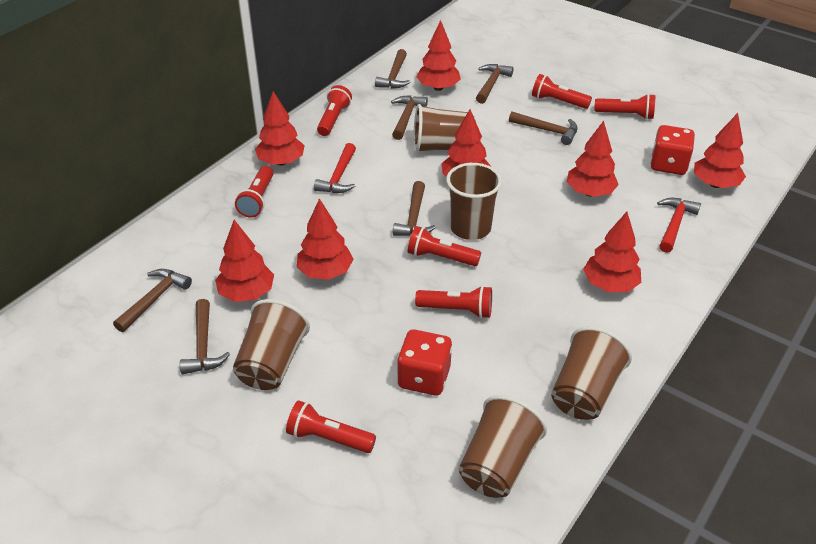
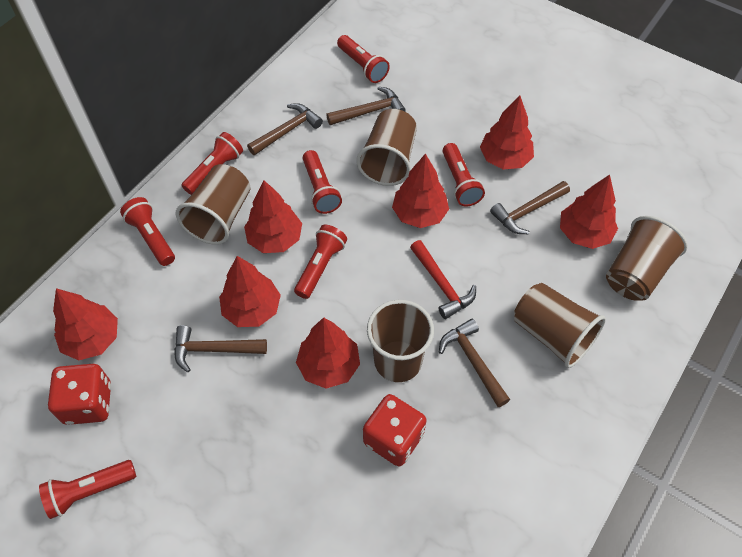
brown hammer: 7 -> 5
red hammer: 2 -> 1
red tree: 8 -> 7

